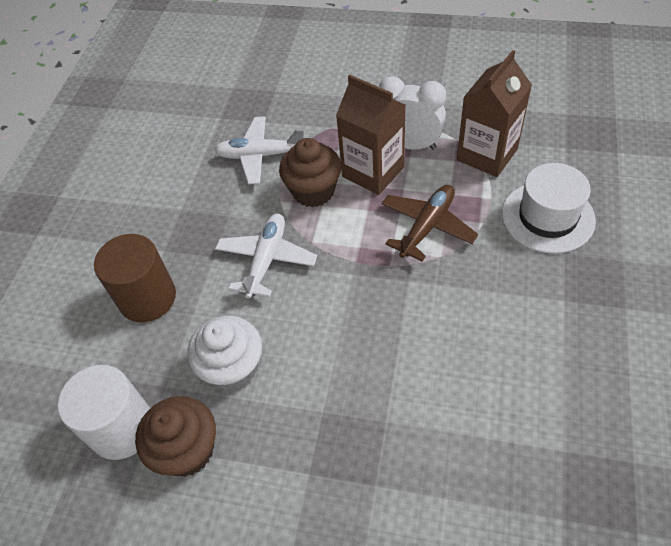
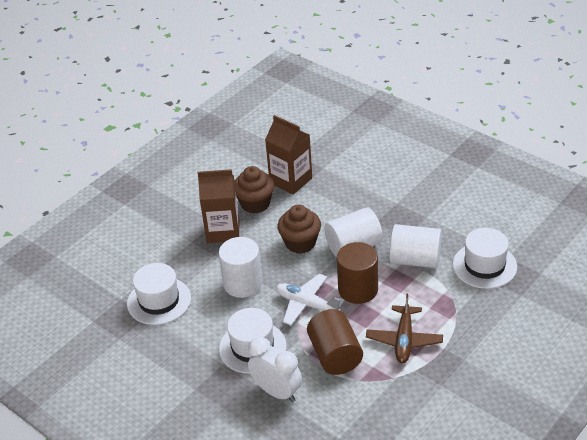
brown cylinder: 1 -> 2
white cupcake: 1 -> 0
white cylinder: 1 -> 3
white hat: 1 -> 3
white plane: 2 -> 1

